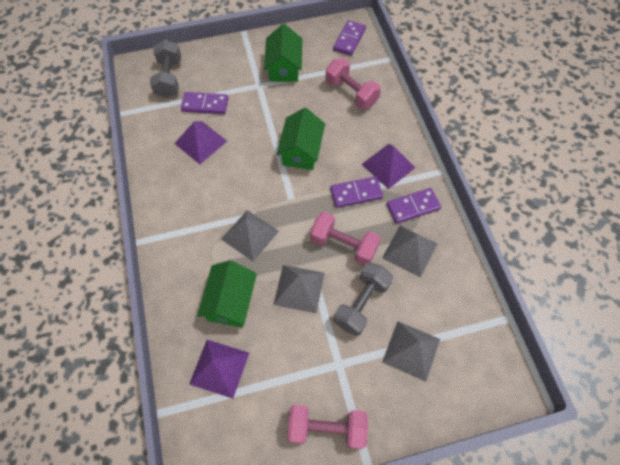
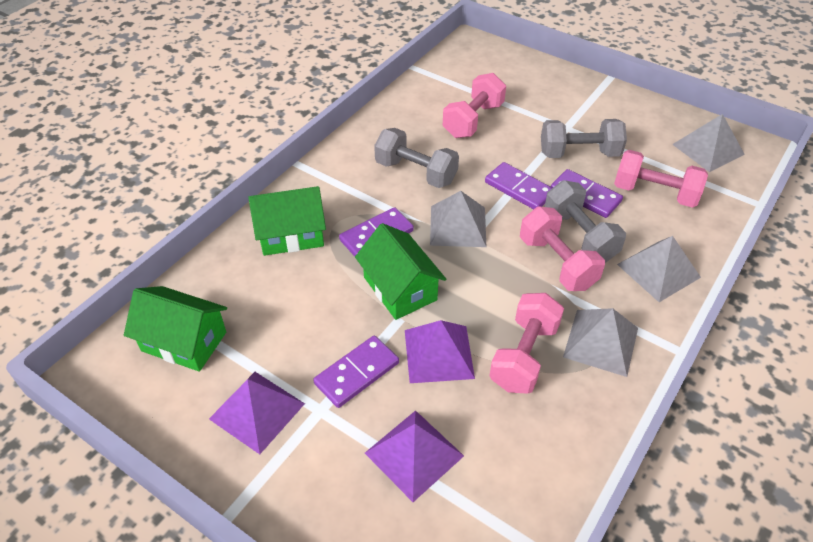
grey dumbbell: 2 -> 3
pink dumbbell: 3 -> 4

